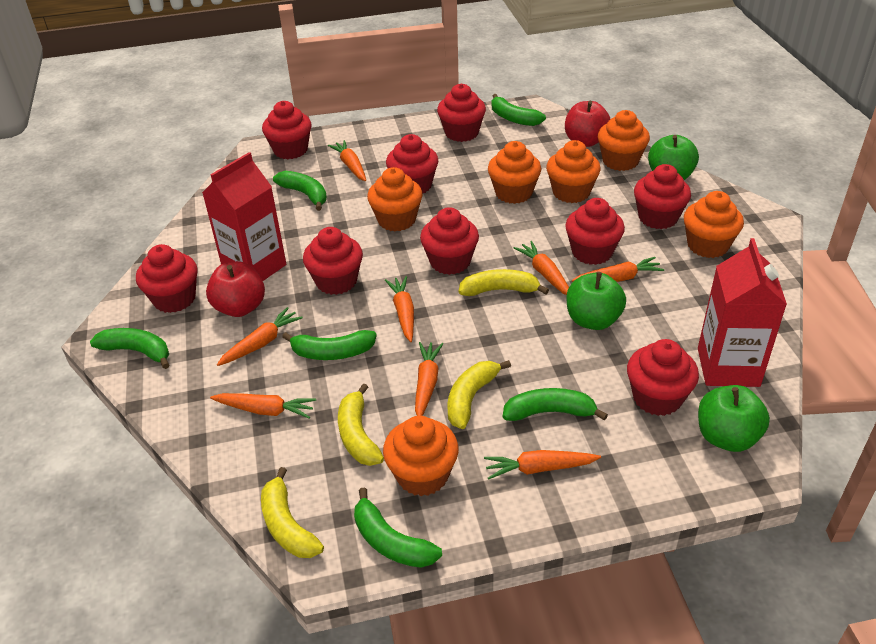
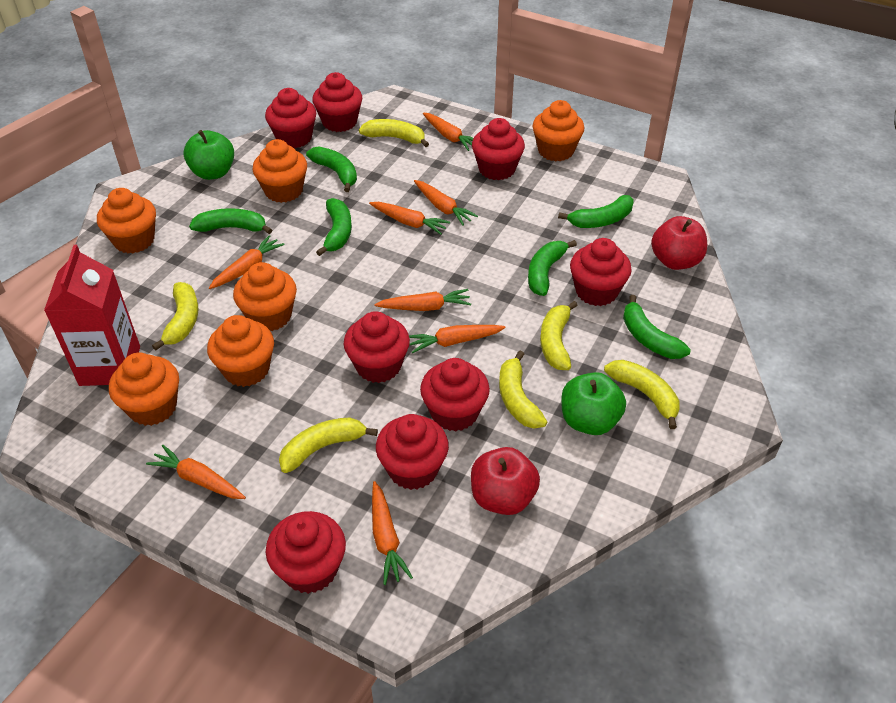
green apple: 3 -> 2
red carton: 2 -> 1
red cupcake: 9 -> 8
yellow banana: 4 -> 6

